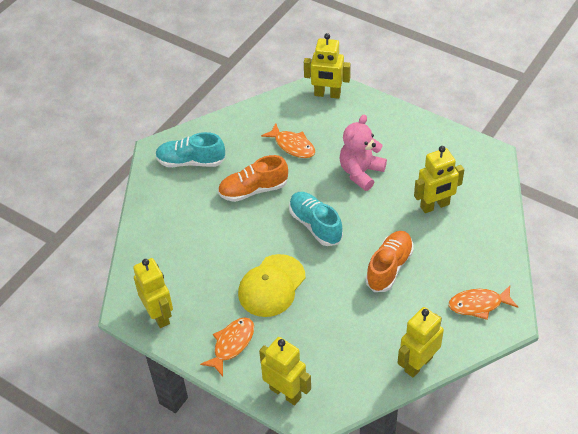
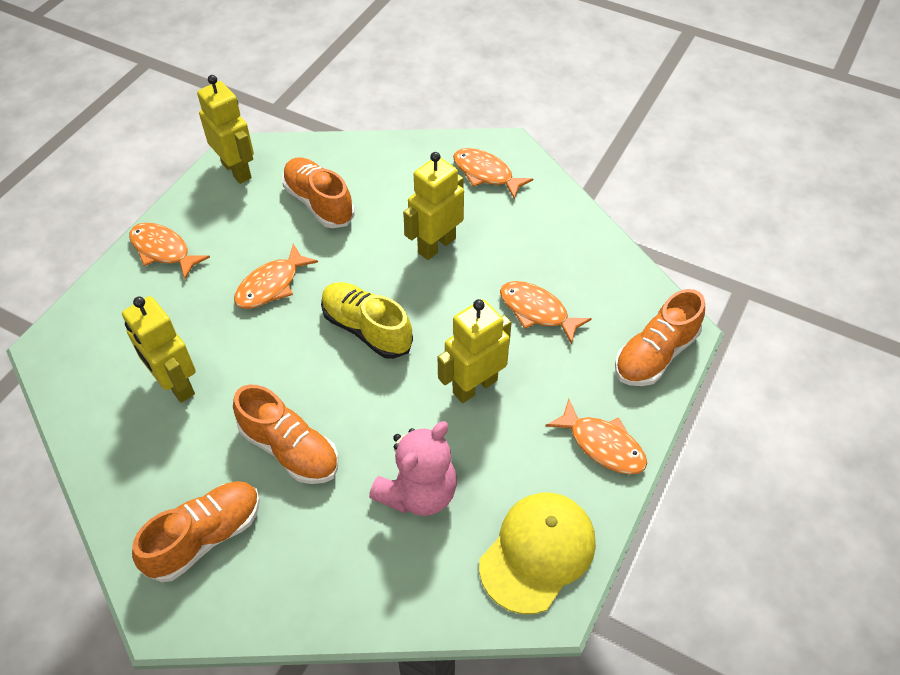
orange fish: 3 -> 5
orange shoe: 2 -> 4
turquoise shoe: 2 -> 0
yellow robot: 5 -> 4
yellow shoe: 0 -> 1

